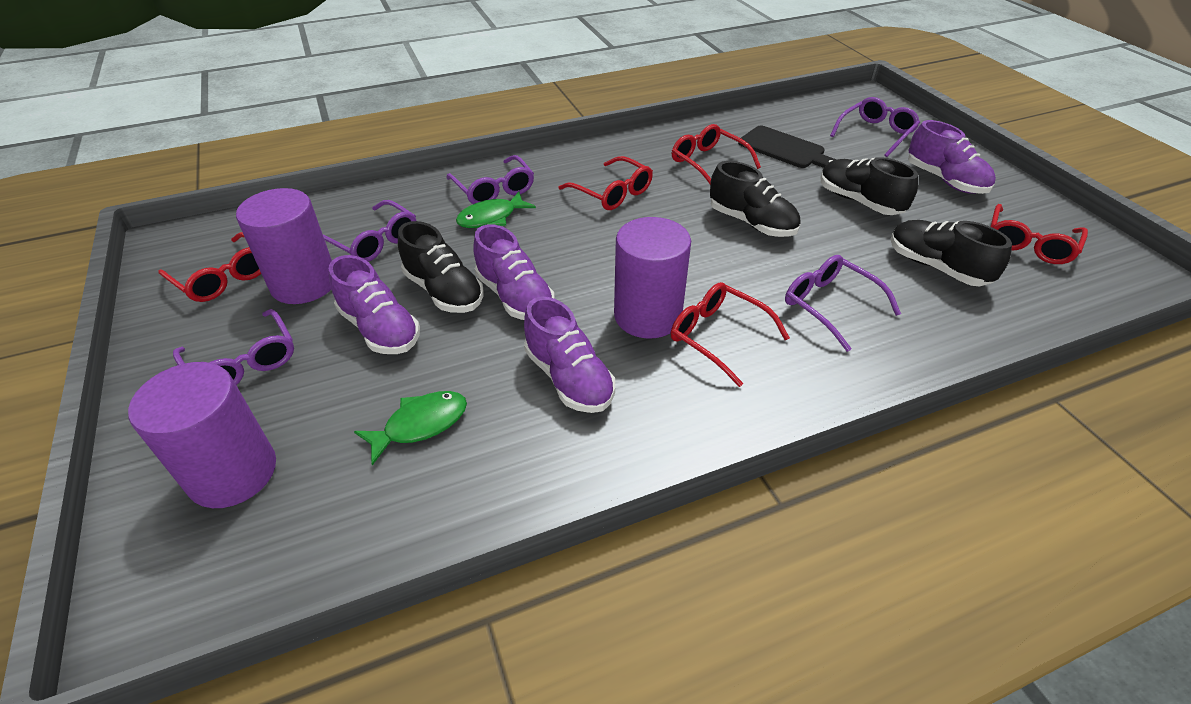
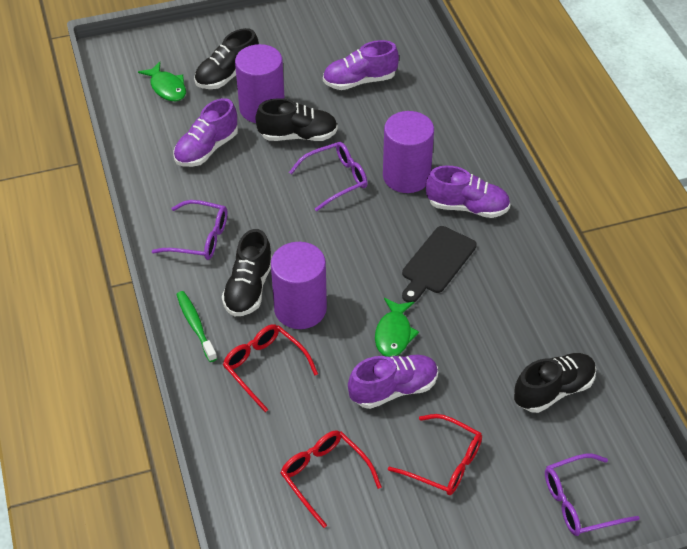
green toothbrush: 0 -> 1
purple glasses: 5 -> 3
red glasses: 5 -> 3

